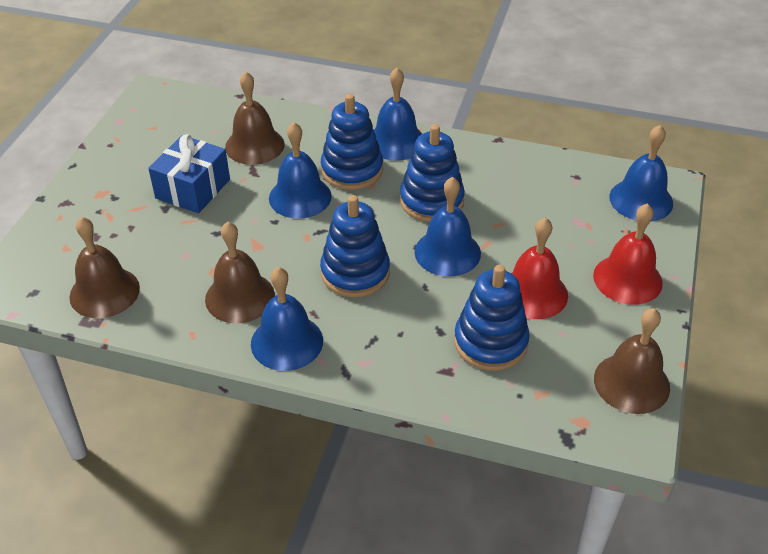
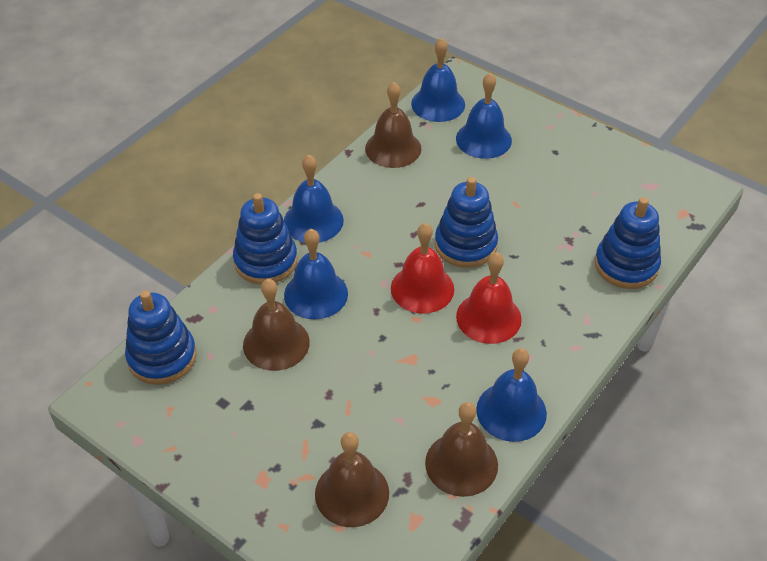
blue gift: 1 -> 0

